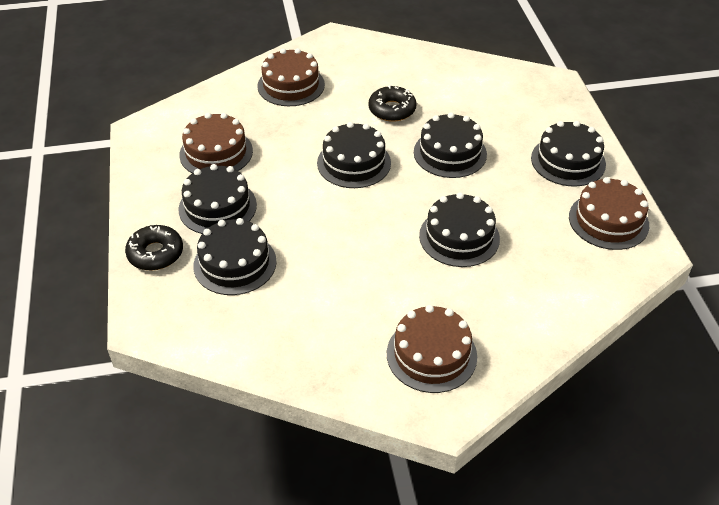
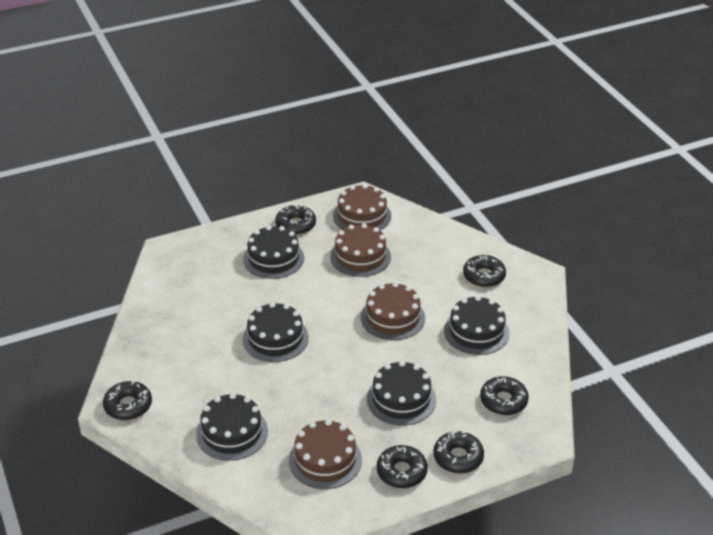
black cake: 6 -> 5
black donut: 2 -> 6

